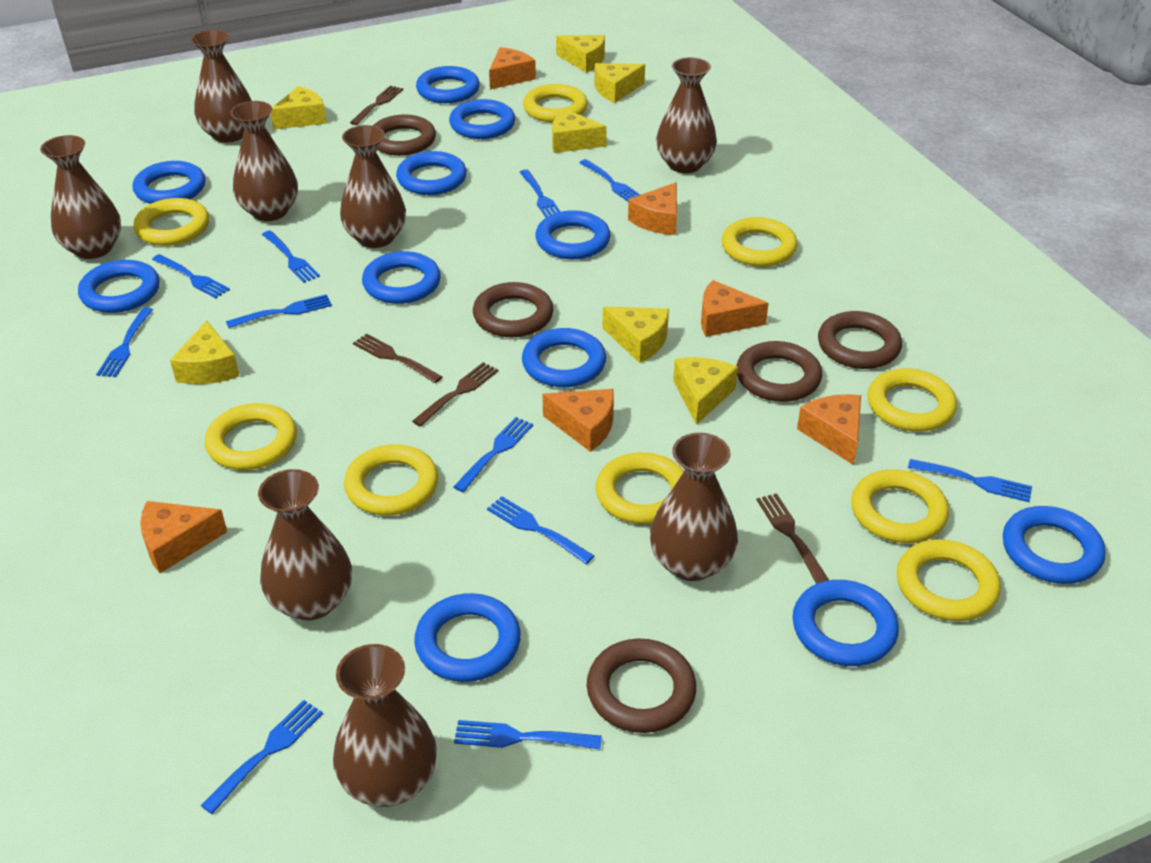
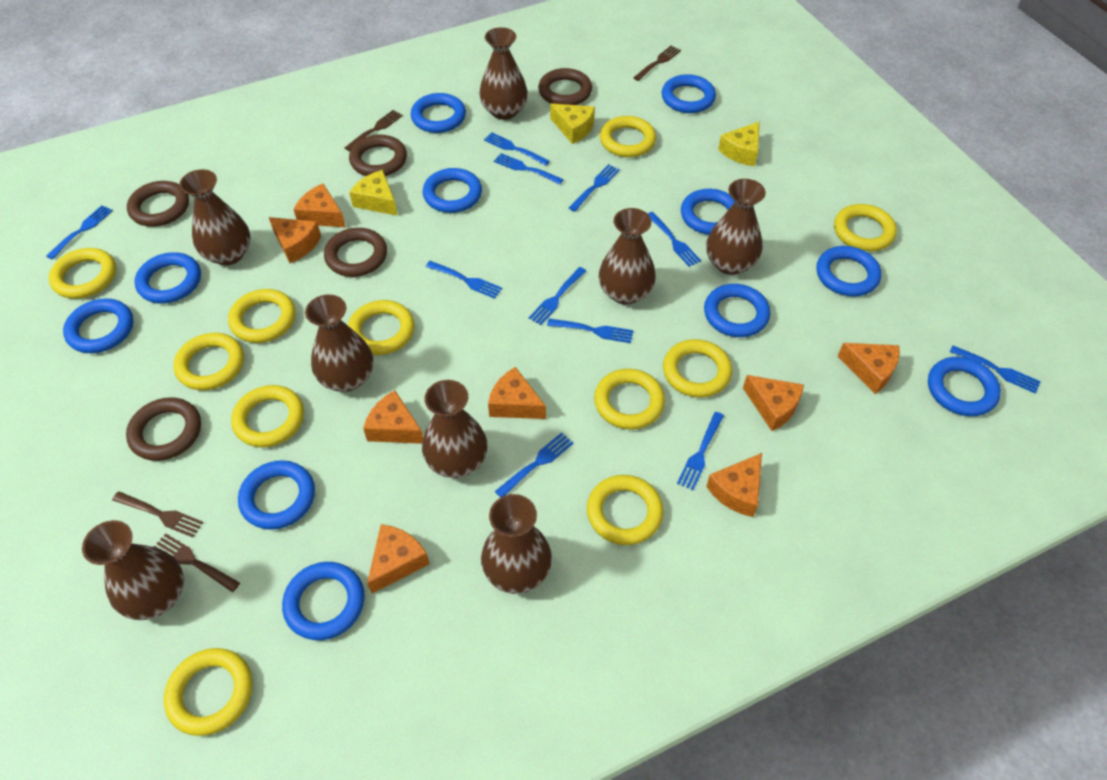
orange cheese: 6 -> 8
yellow cheese: 7 -> 3
yellow ring: 9 -> 11

